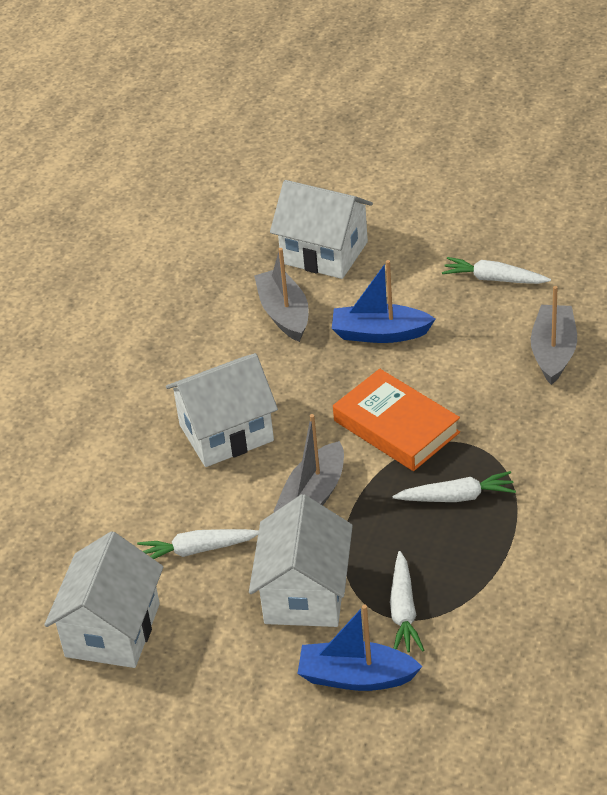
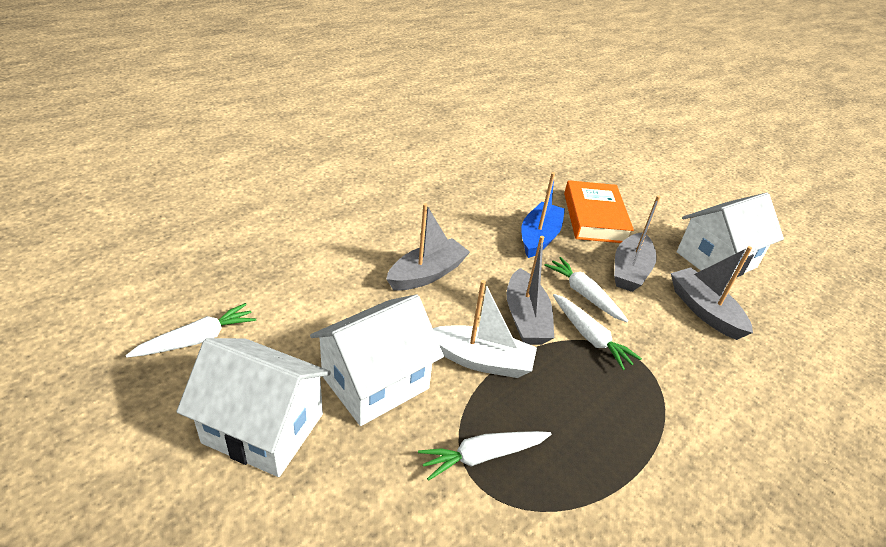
blue boat: 2 -> 1
grey boat: 3 -> 4
white boat: 0 -> 1
white house: 4 -> 3

